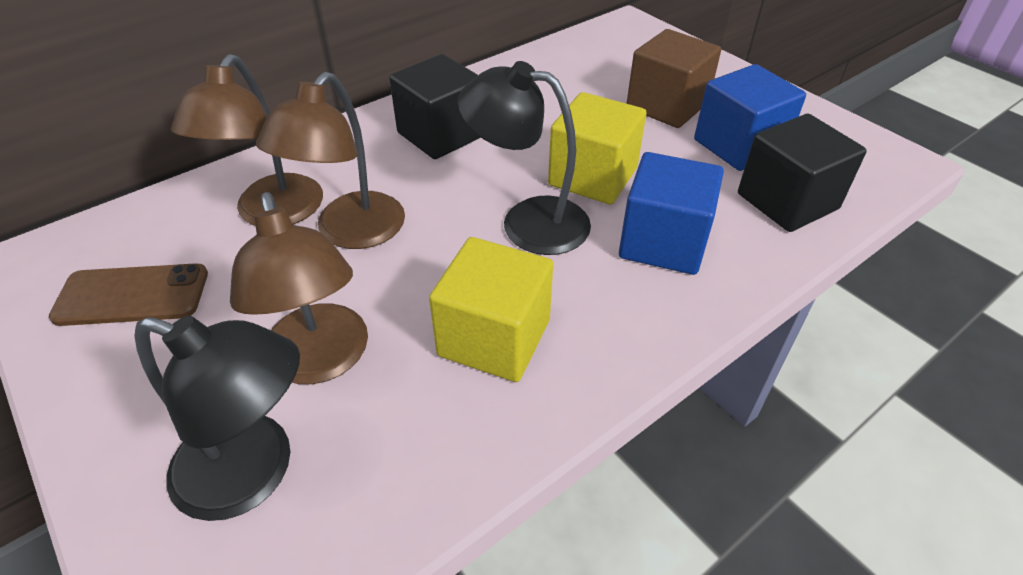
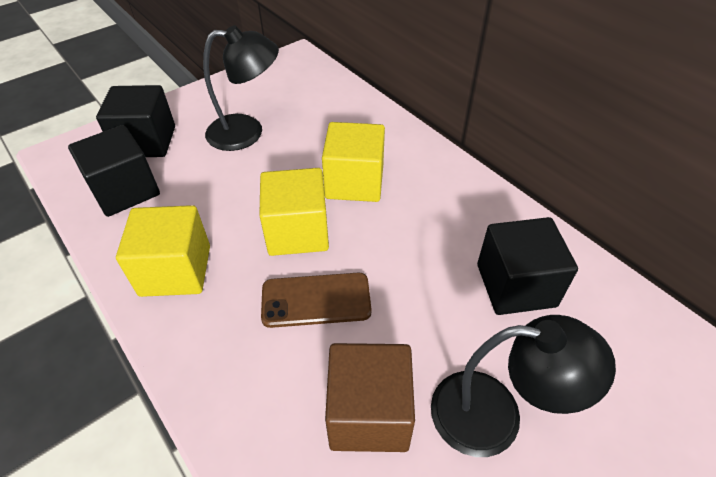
black cube: 2 -> 3
blue cube: 2 -> 0
brown lamp: 3 -> 0
yellow cube: 2 -> 3

